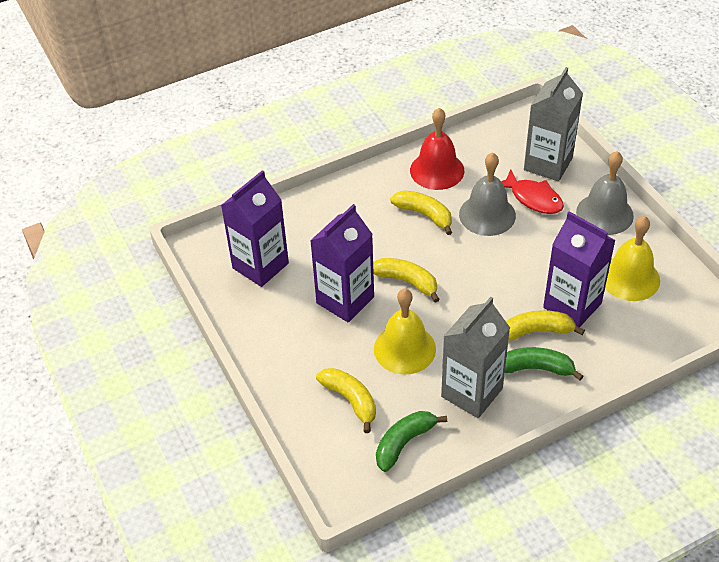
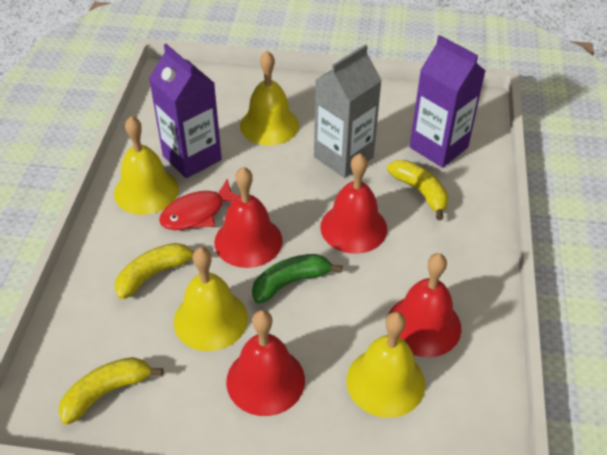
green banana: 2 -> 1
grey bell: 2 -> 0
grey carton: 2 -> 1
purple carton: 3 -> 2
red bell: 1 -> 4
yellow banana: 4 -> 3
yellow bell: 2 -> 4

